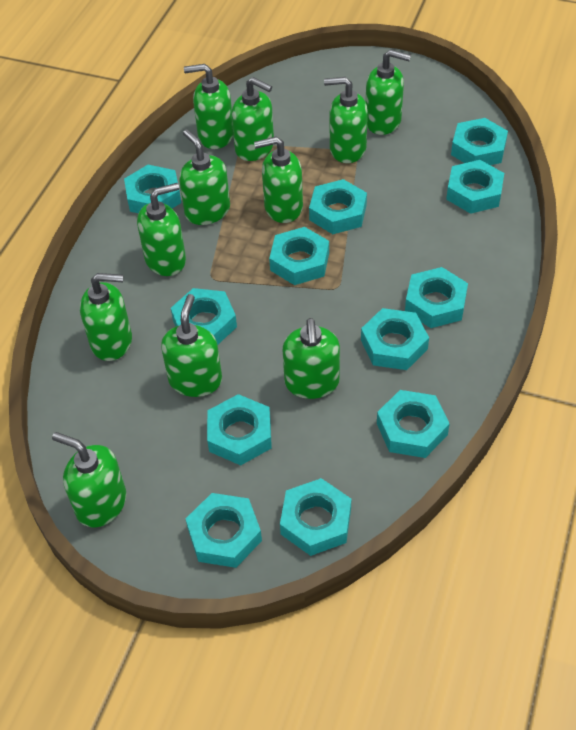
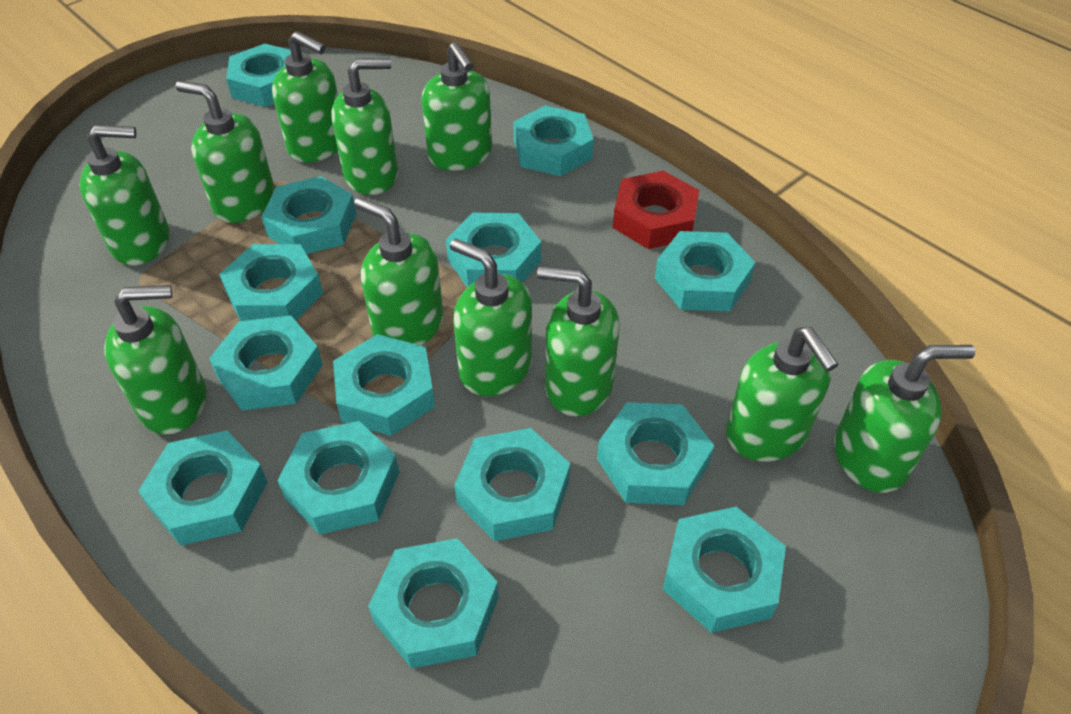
red nut: 0 -> 1
turquoise nut: 12 -> 14

